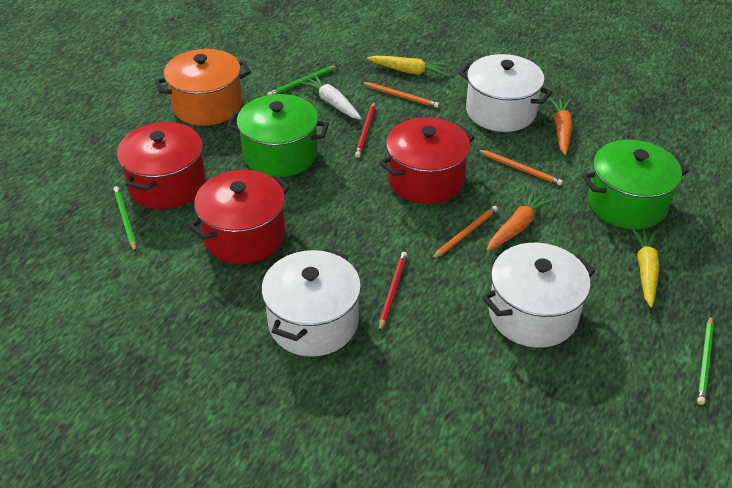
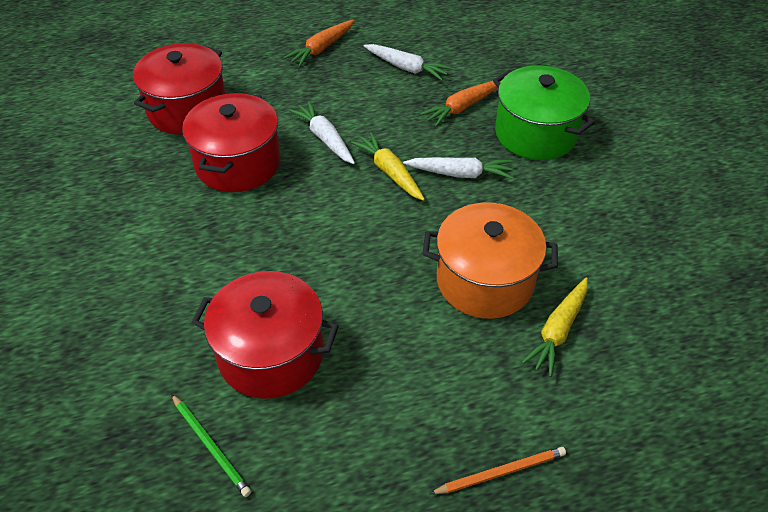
green pencil: 3 -> 1
green pot: 2 -> 1
orange pencil: 3 -> 1
red pencil: 2 -> 0
white carrot: 1 -> 3
white pot: 3 -> 0

